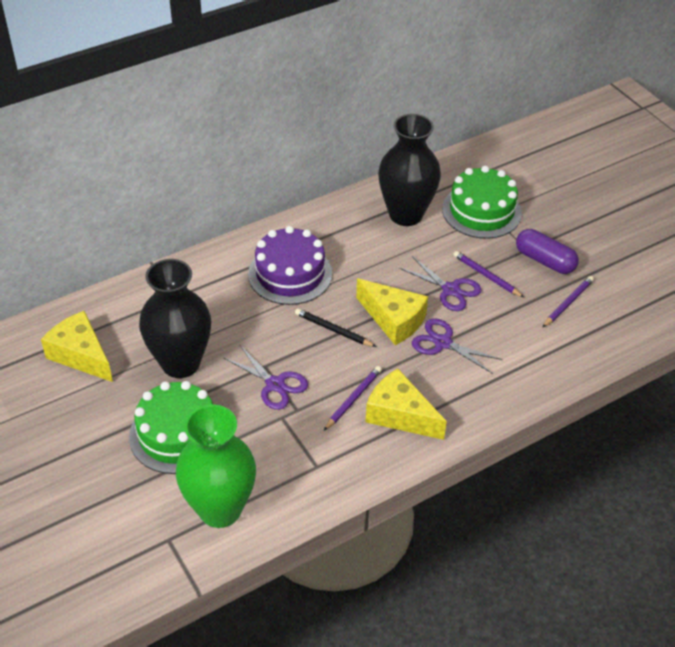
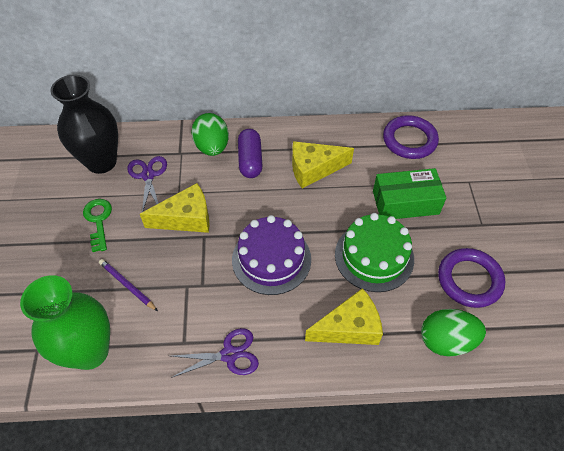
black pencil: 1 -> 0
black vase: 2 -> 1
green box: 0 -> 1
green cake: 2 -> 1
green egg: 0 -> 2
green key: 0 -> 1
purple pencil: 3 -> 1
purple ring: 0 -> 2
purple scissors: 3 -> 2

